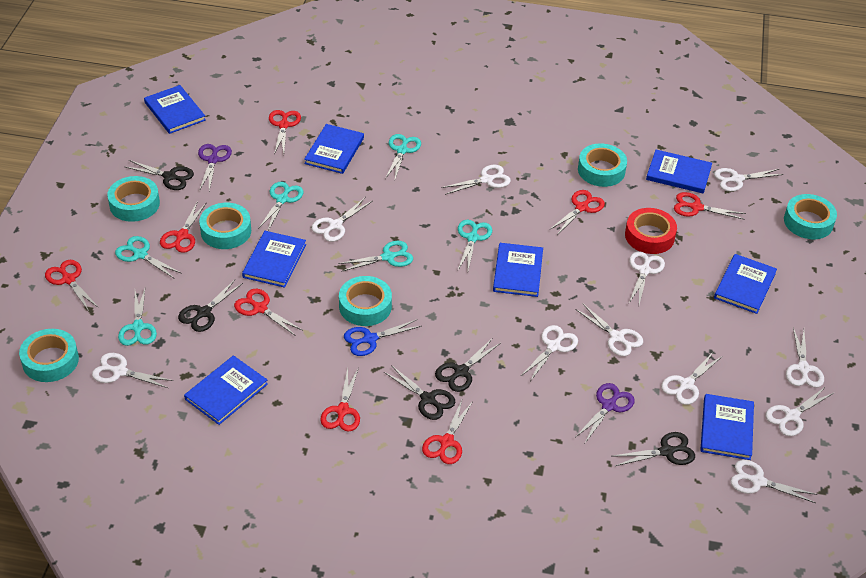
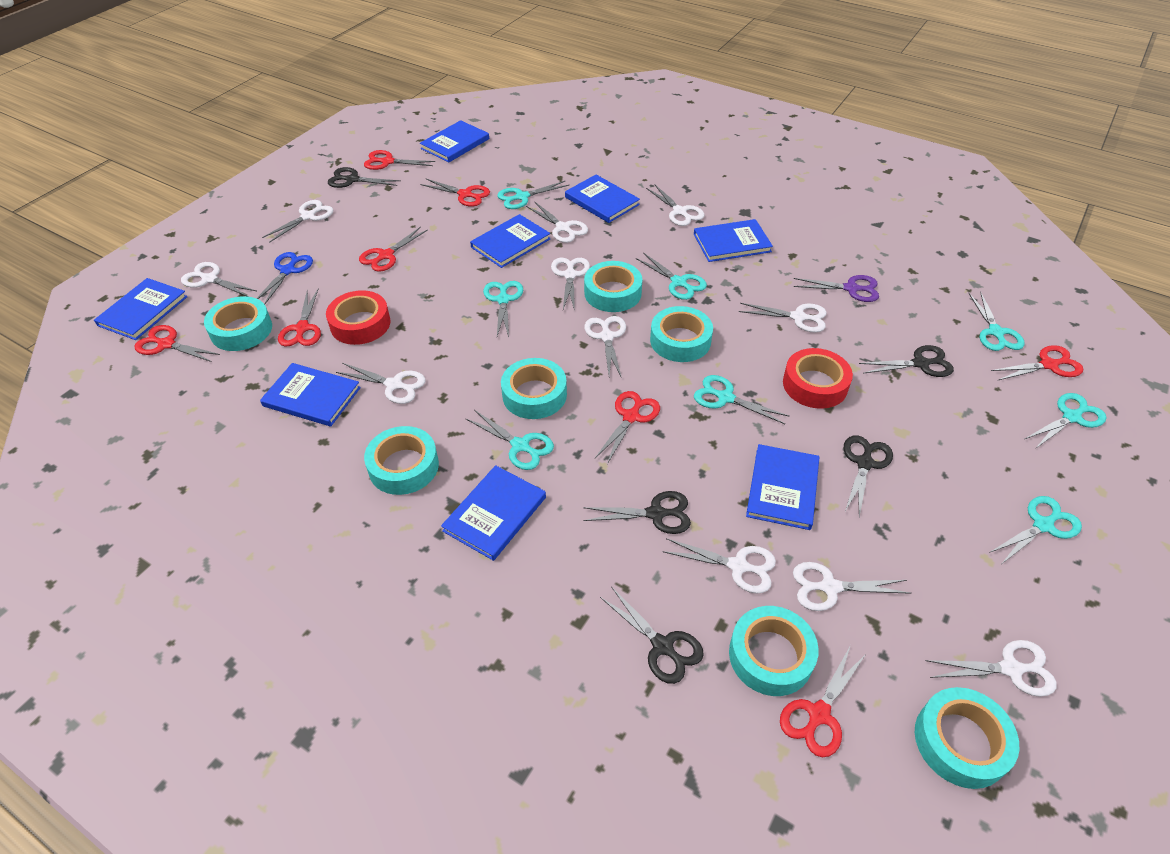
purple scissors: 2 -> 1
red tape: 1 -> 2
turquoise scissors: 6 -> 8
turquoise tape: 6 -> 7

